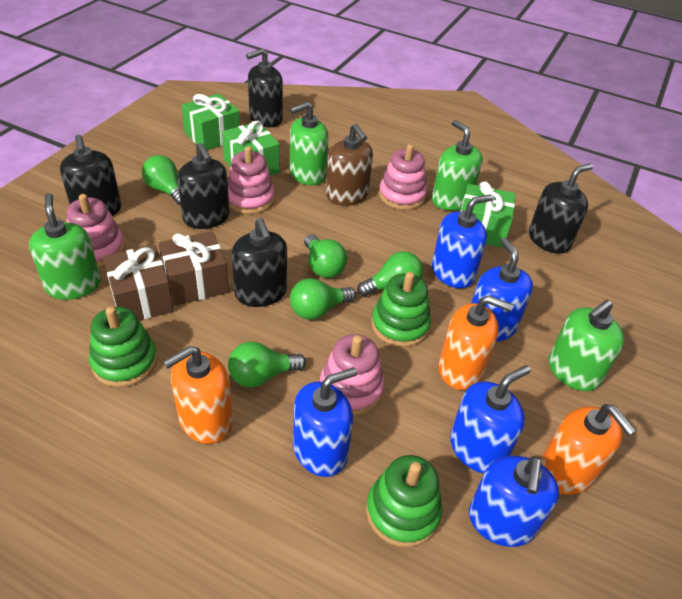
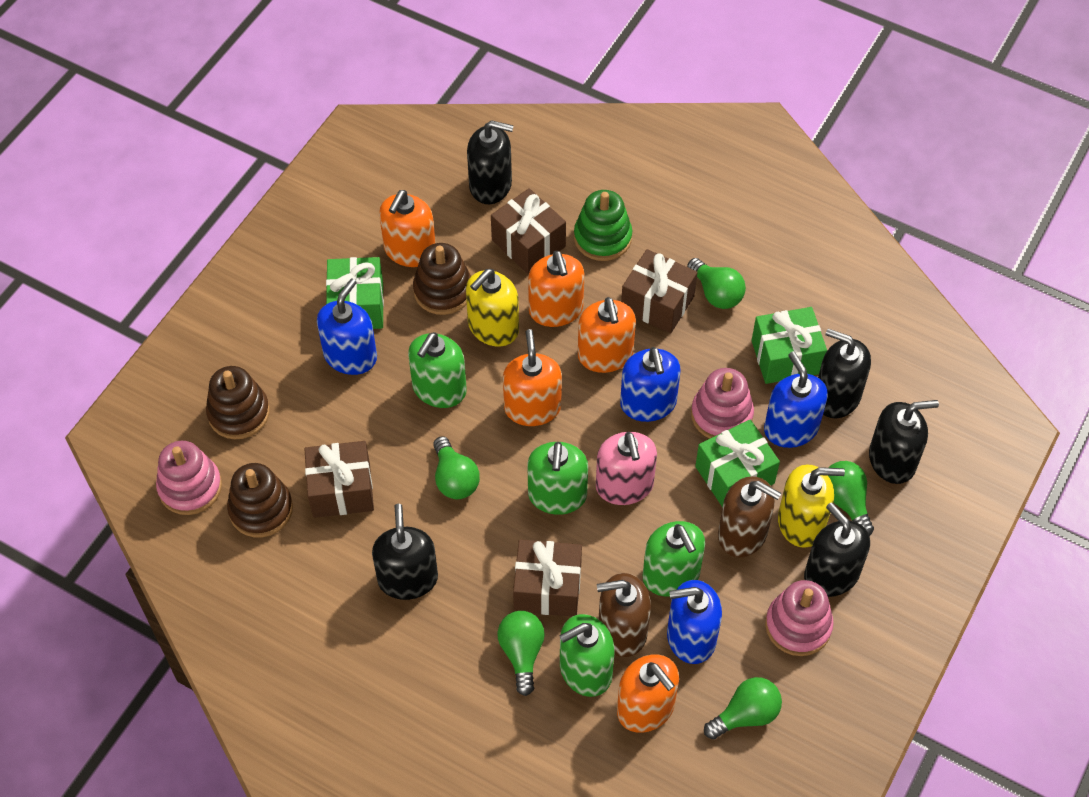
blue soap dispenser: 5 -> 4
brown gift: 2 -> 4
brown soap dispenser: 1 -> 2
brown stacking toy: 0 -> 3
green stacking toy: 3 -> 1
orange soap dispenser: 3 -> 5
pink soap dispenser: 0 -> 1
pink stacking toy: 4 -> 3
yellow soap dispenser: 0 -> 2

